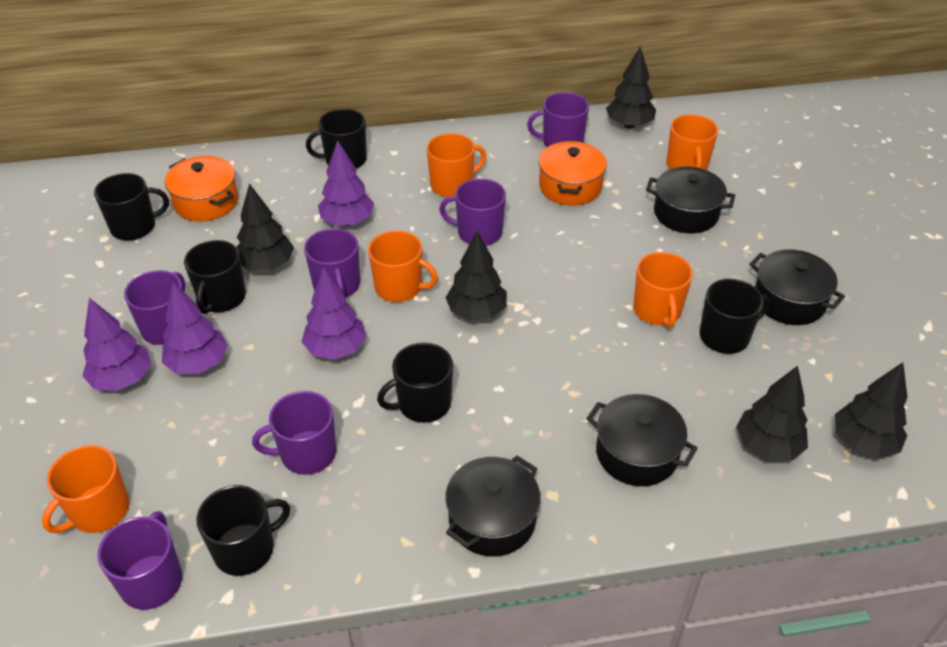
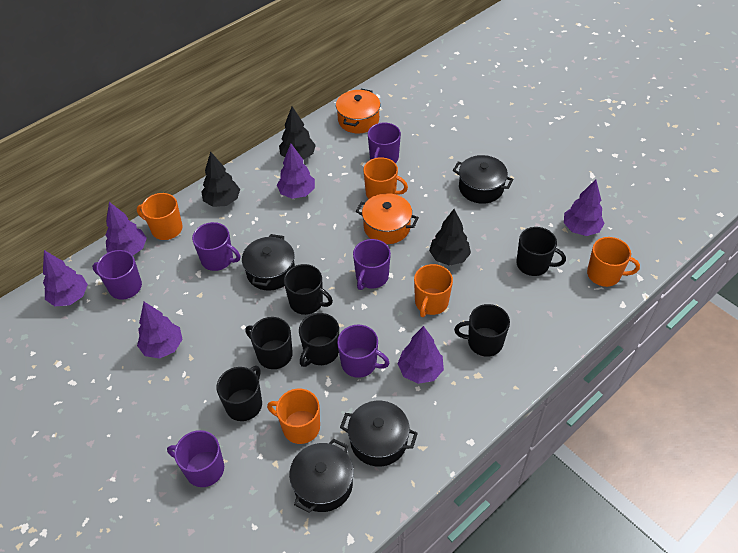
black tree: 5 -> 3
purple tree: 4 -> 6

